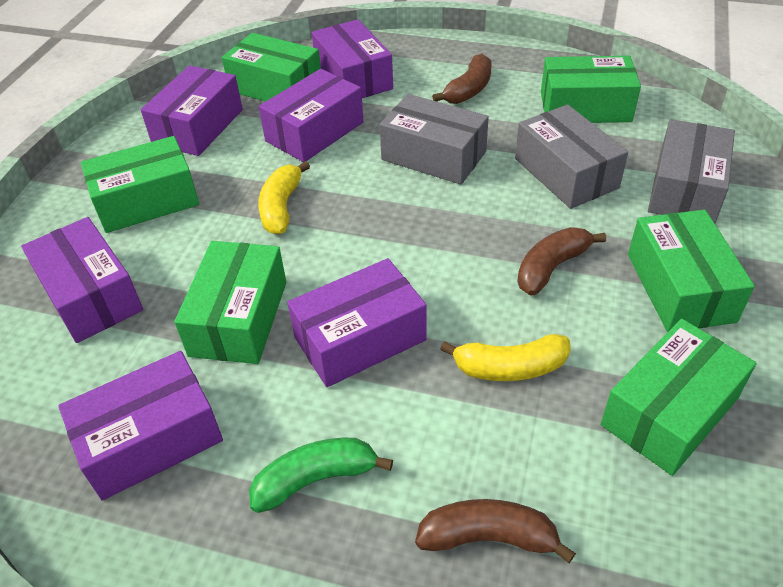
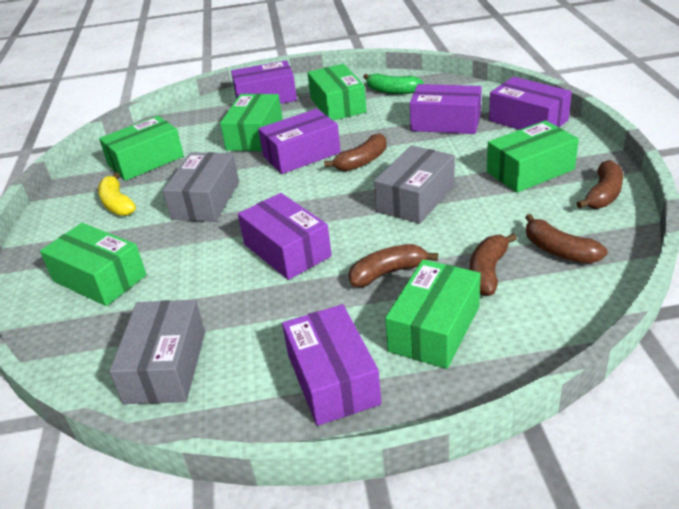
brown banana: 3 -> 5
yellow banana: 2 -> 1

